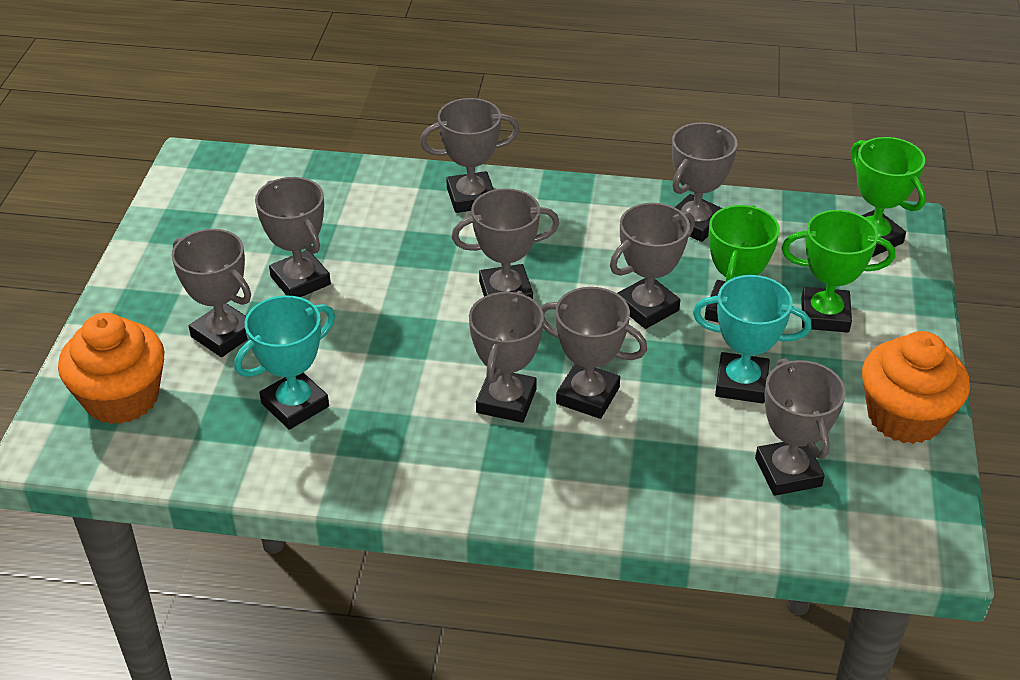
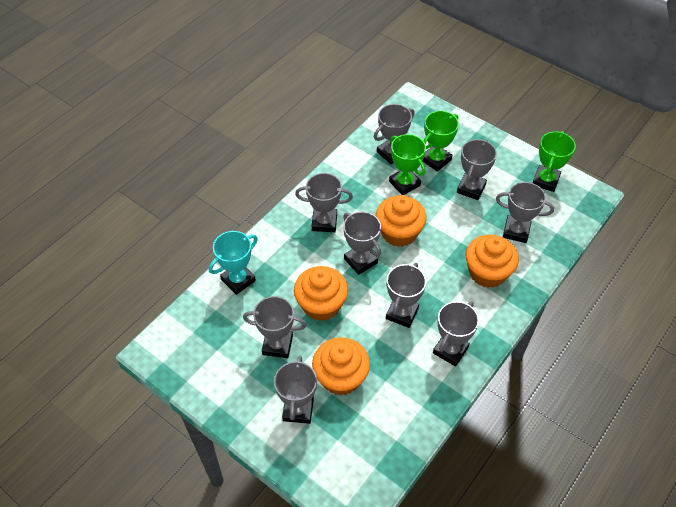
orange cupcake: 2 -> 4
turquoise trophy: 2 -> 1

